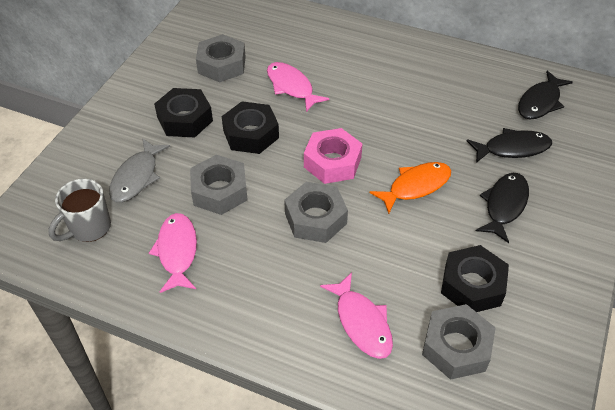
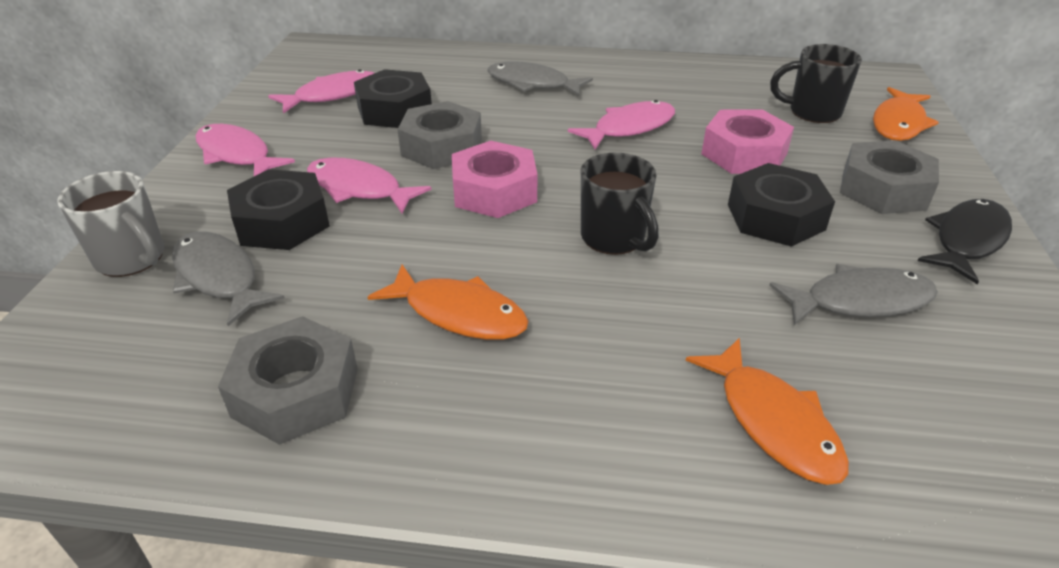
black fish: 3 -> 1
black mug: 0 -> 2
grey fish: 1 -> 3
grey nut: 4 -> 3
orange fish: 1 -> 3
pink fish: 3 -> 4
pink nut: 1 -> 2

